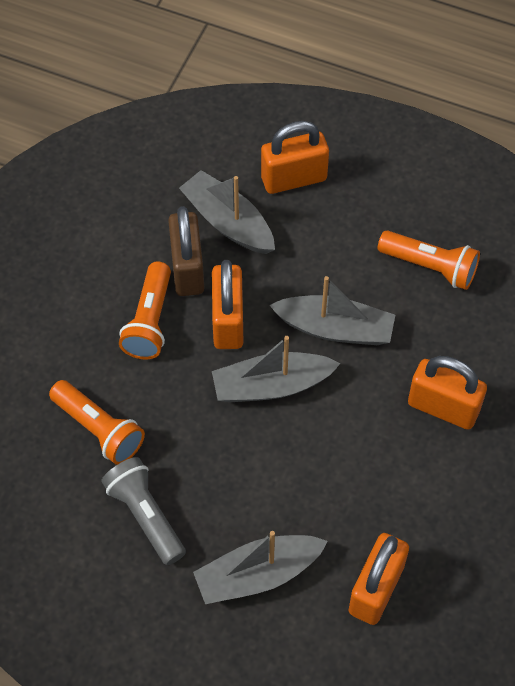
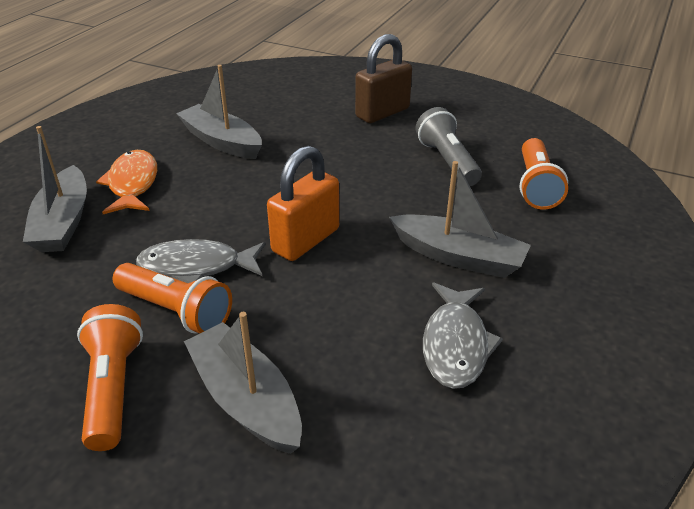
grey fish: 0 -> 2
orange fish: 0 -> 1
orange padlock: 4 -> 1

